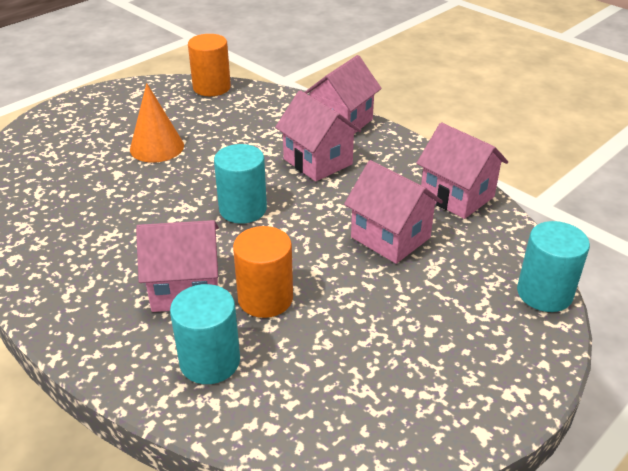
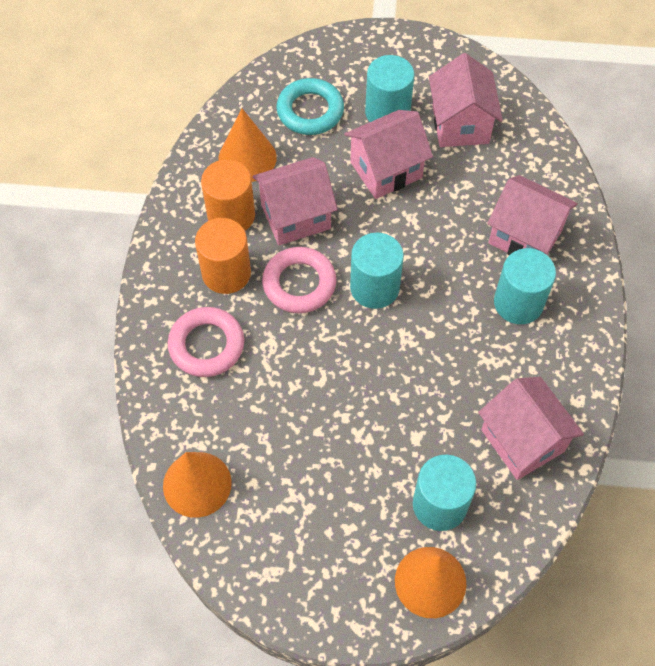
orange cone: 1 -> 3
pink ring: 0 -> 2
turquoise cylinder: 3 -> 4
turquoise ring: 0 -> 1

